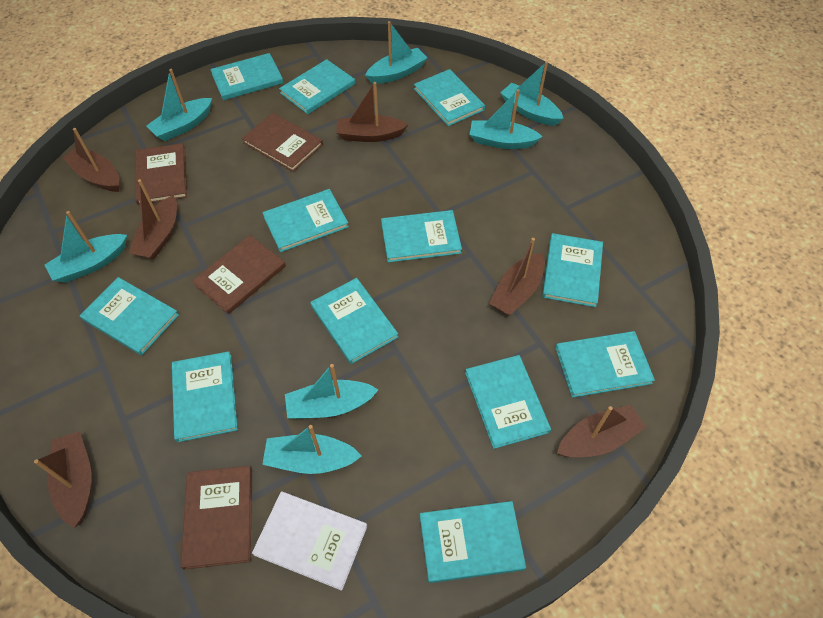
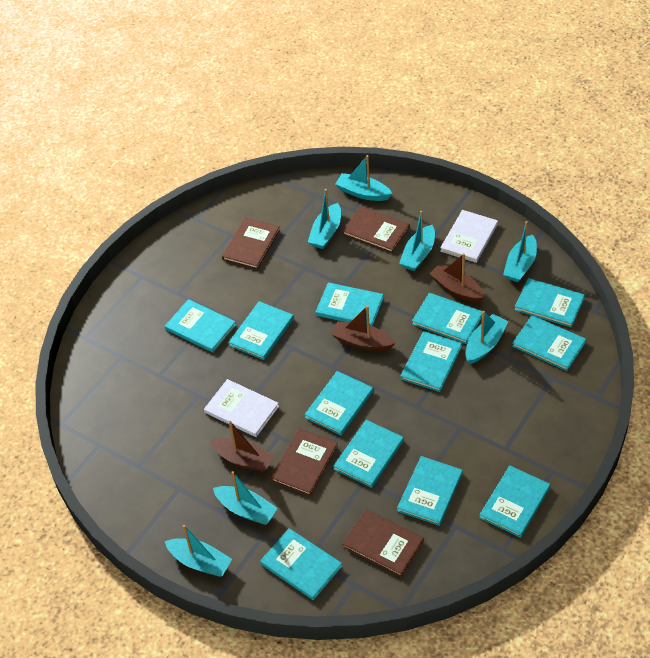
brown boat: 6 -> 3
white book: 1 -> 2

